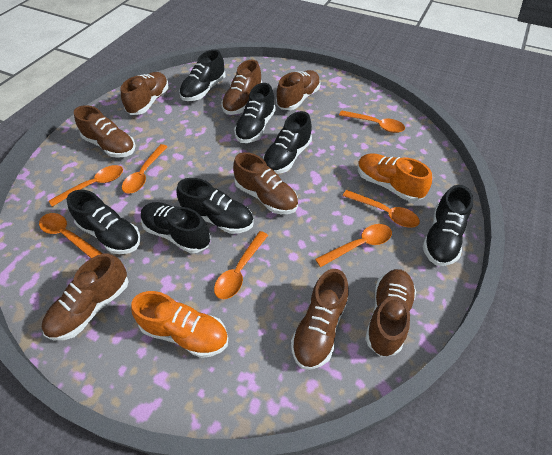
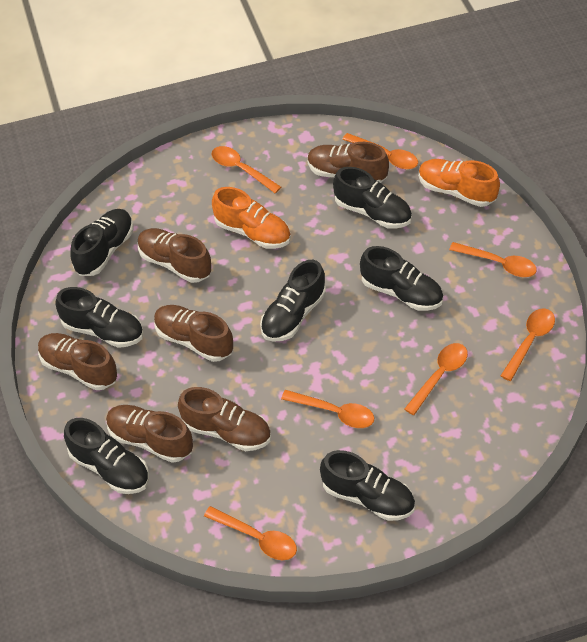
brown shoe: 8 -> 6

